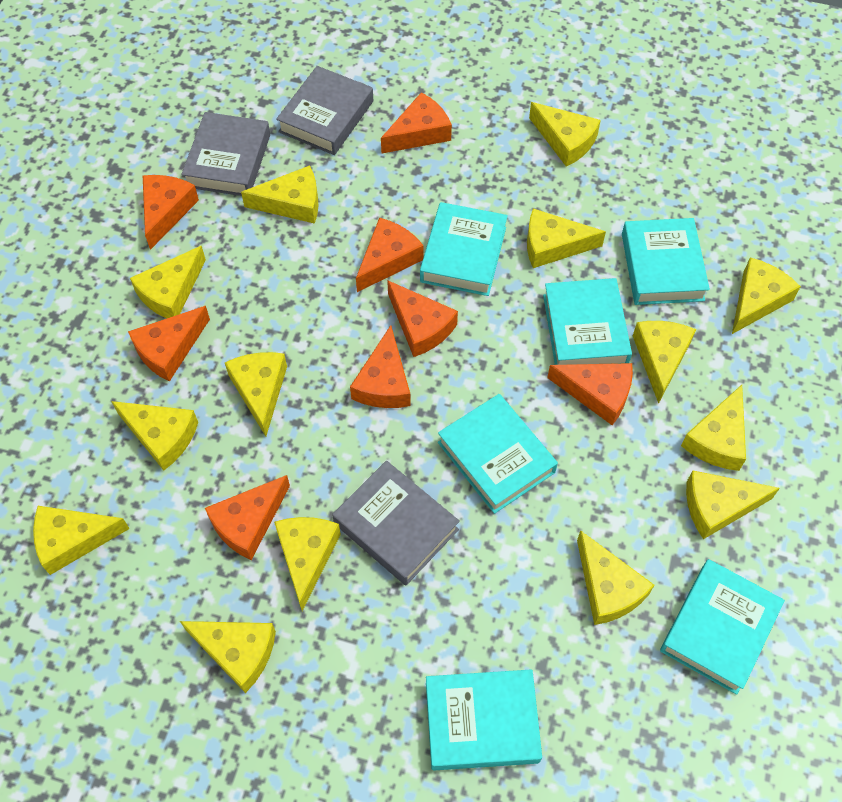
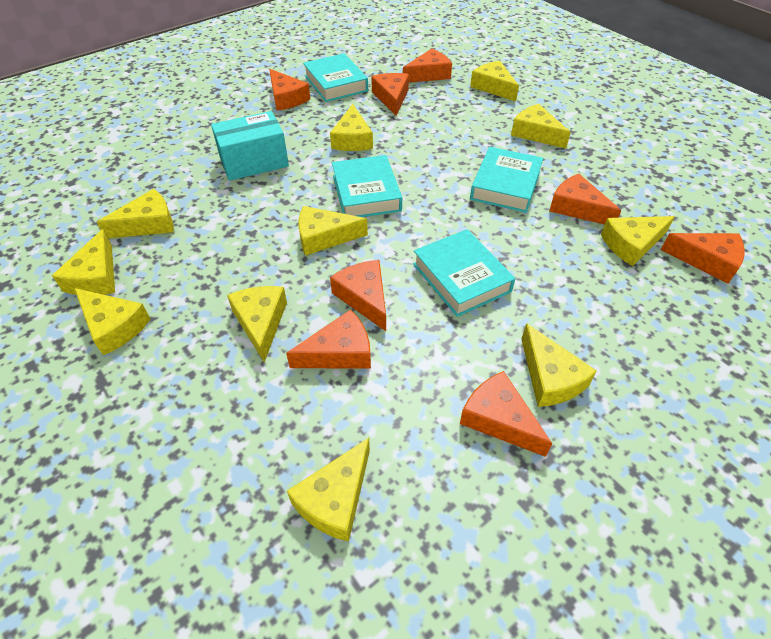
grey book: 3 -> 0
turquoise book: 6 -> 4
turquoise box: 0 -> 1
yellow cheese: 14 -> 11

